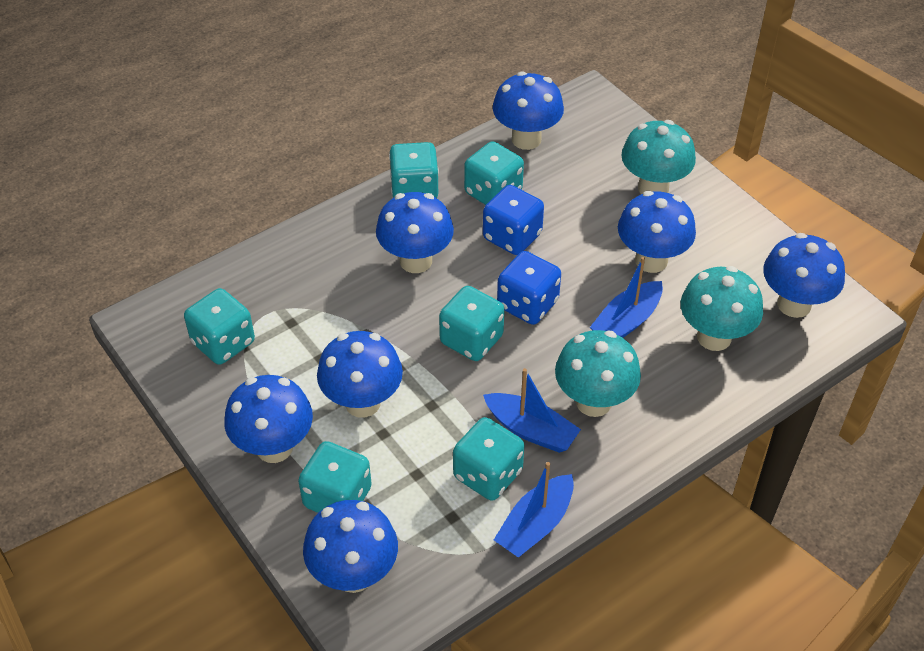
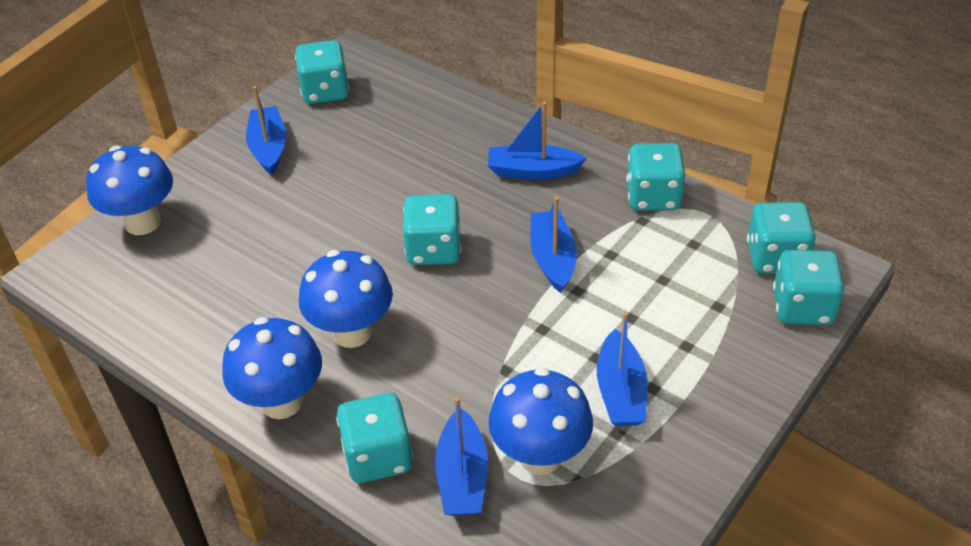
blue boat: 3 -> 5
blue dice: 2 -> 0
blue mushroom: 7 -> 4
turquoise mushroom: 3 -> 0

